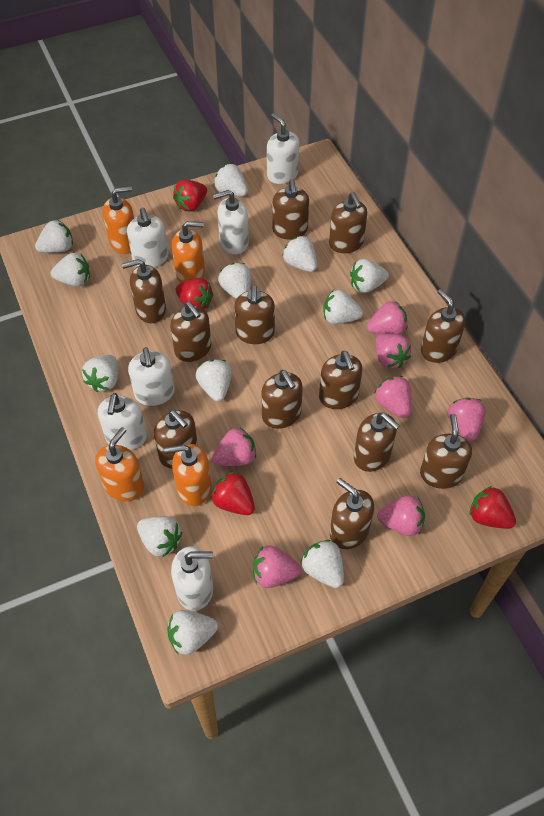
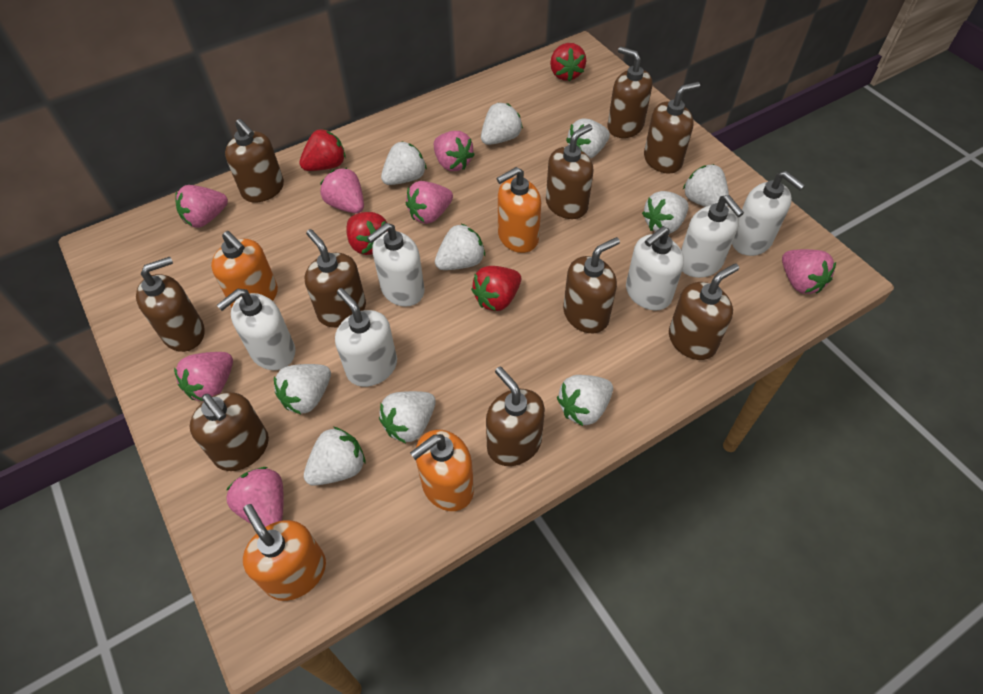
brown soap dispenser: 12 -> 10
white strawberry: 12 -> 10

